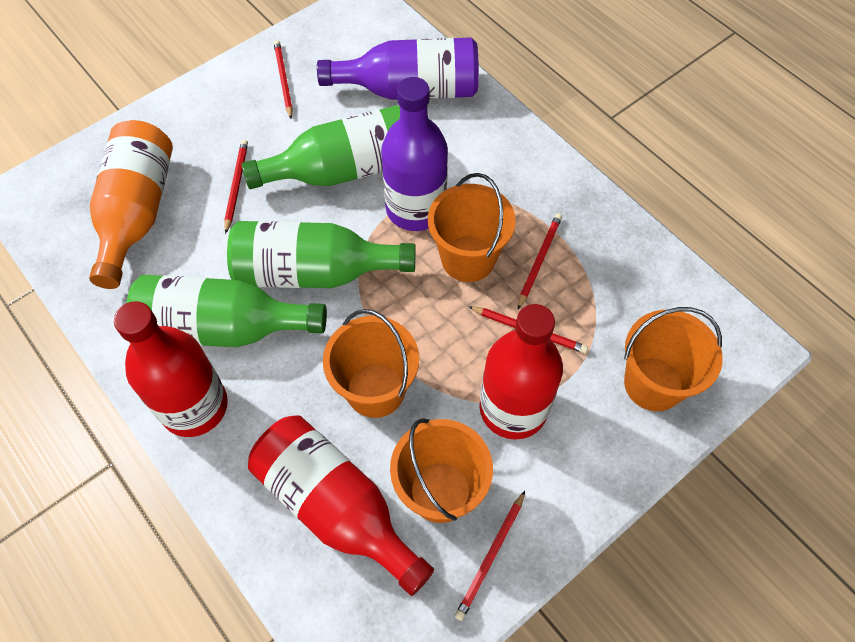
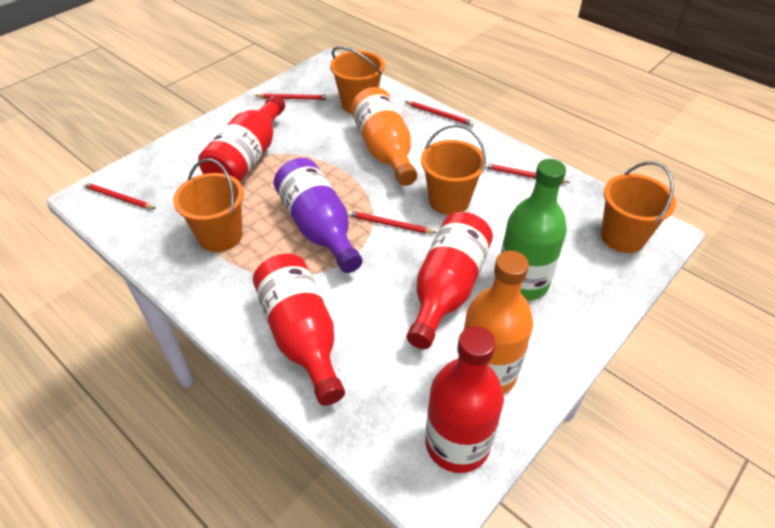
green bottle: 3 -> 1
orange bottle: 1 -> 2
purple bottle: 2 -> 1
red bottle: 3 -> 4

